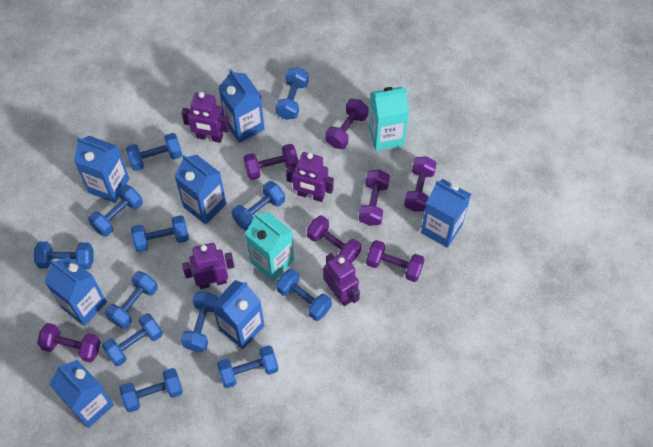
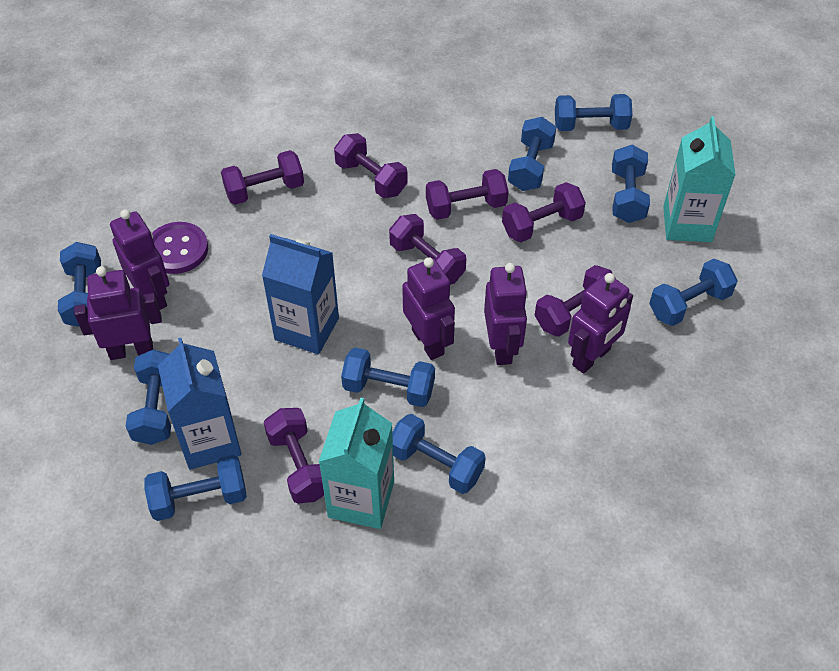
blue carton: 7 -> 2
blue dumbbell: 12 -> 9
purple button: 0 -> 1
purple robot: 4 -> 5

